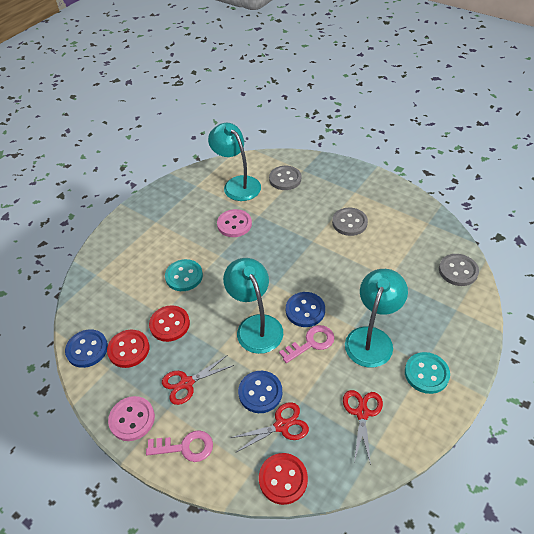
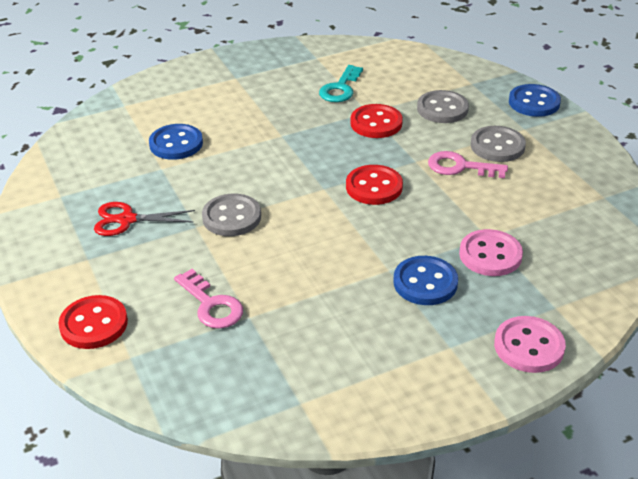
red scissors: 3 -> 1
turquoise button: 2 -> 0
turquoise key: 0 -> 1
turquoise lamp: 3 -> 0

